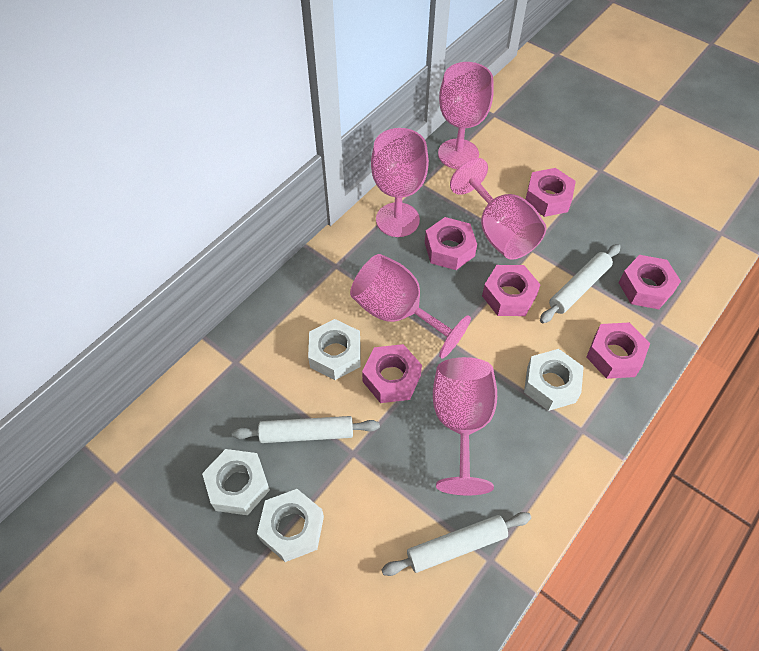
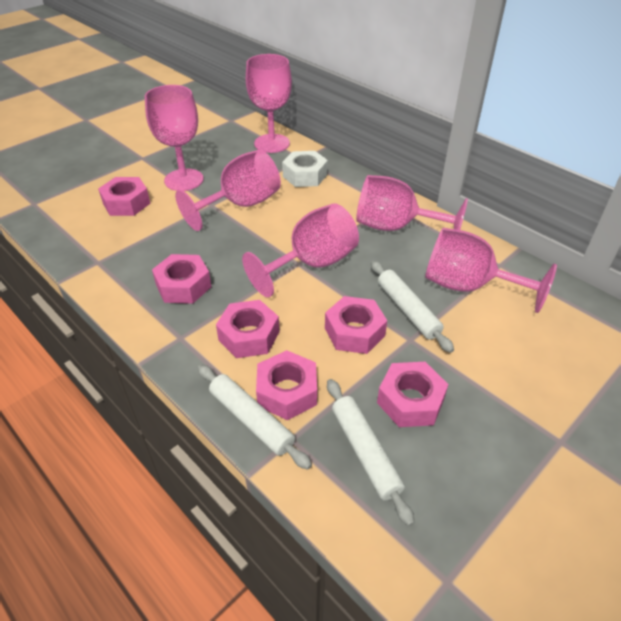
pink goblet: 5 -> 6
white nut: 4 -> 1

